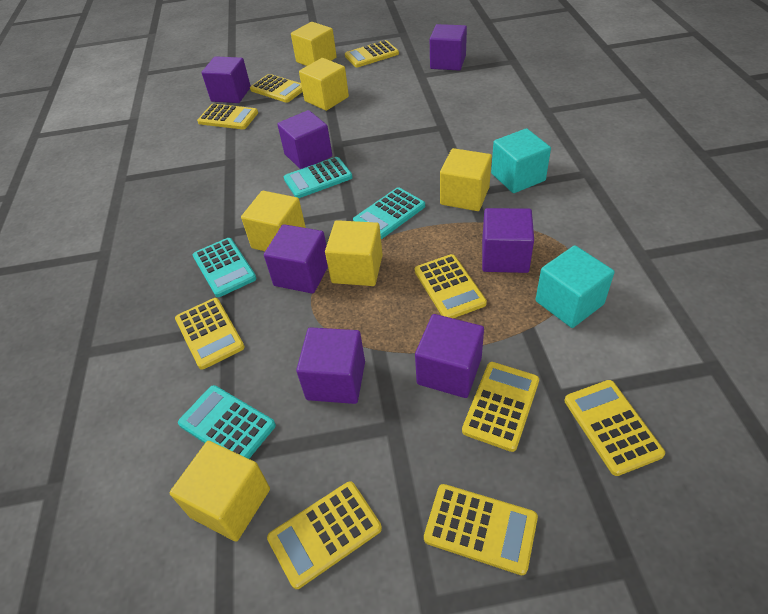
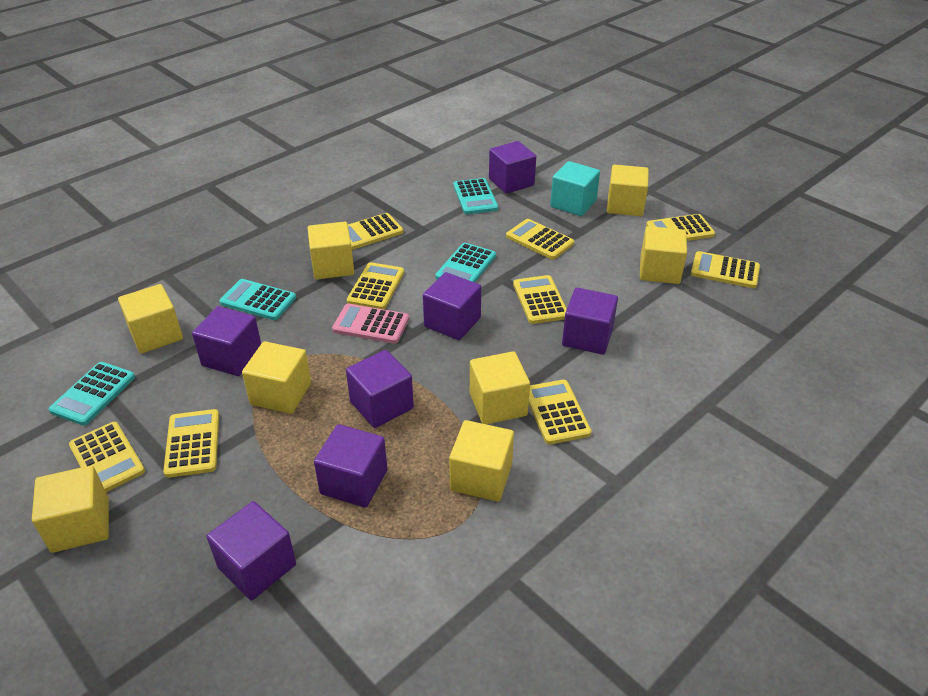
pink calculator: 0 -> 1
turquoise cube: 2 -> 1
yellow cube: 6 -> 8

